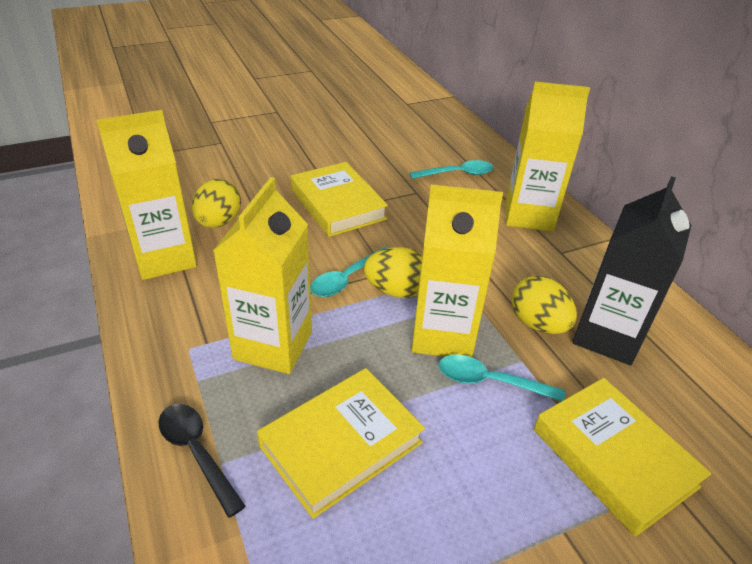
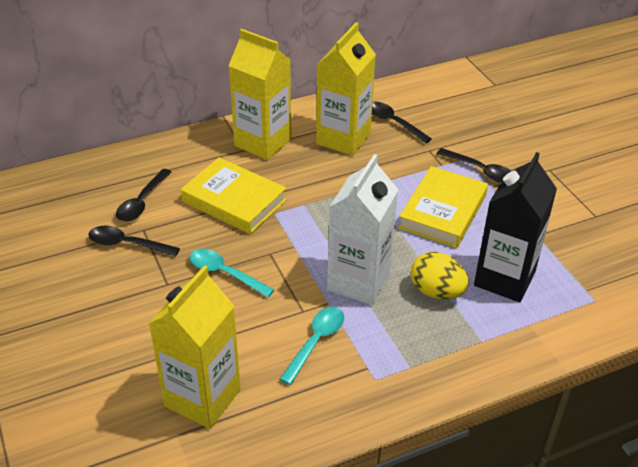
black spoon: 1 -> 4
turquoise spoon: 3 -> 2
white carton: 0 -> 1
yellow book: 3 -> 2
yellow carton: 4 -> 3
yellow egg: 3 -> 1

